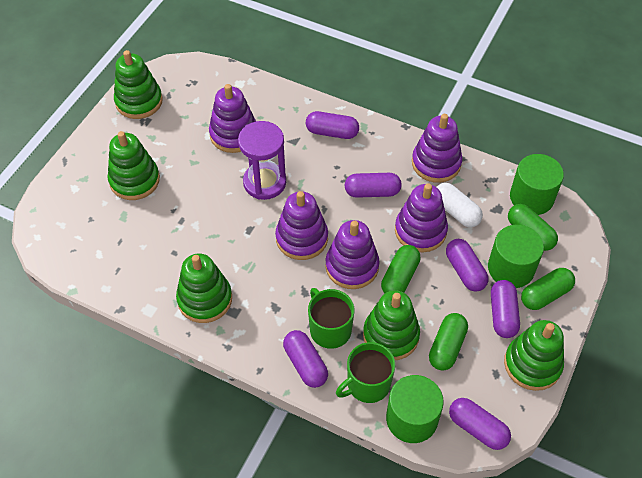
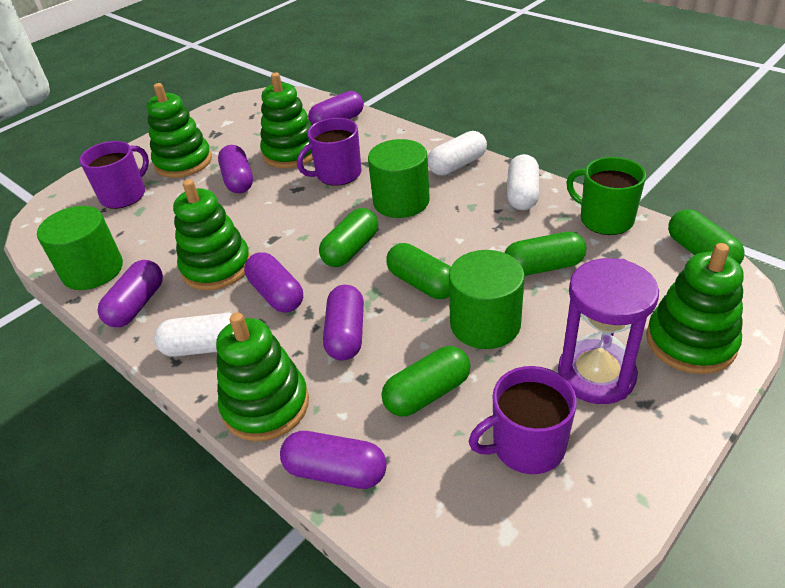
green capsule: 4 -> 5
green mug: 2 -> 1
purple mug: 0 -> 3
purple stacking toy: 5 -> 0
white capsule: 1 -> 3

